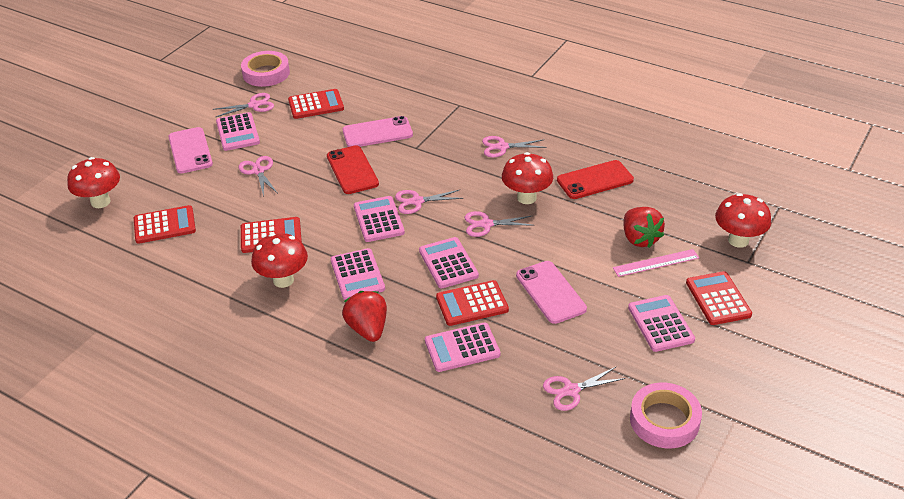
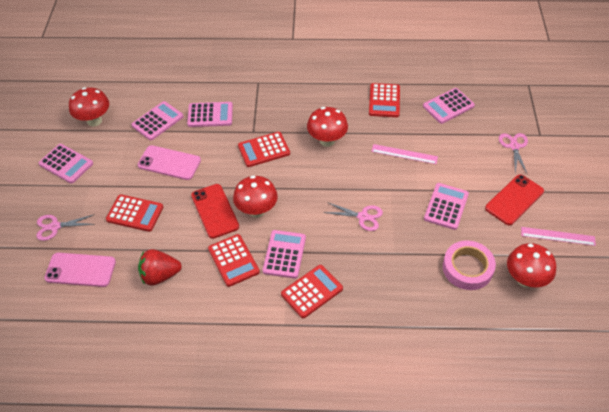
pink phone: 3 -> 2
pink ruler: 1 -> 2
pink scissors: 6 -> 3
pink tape: 2 -> 1
red strawberry: 2 -> 1

